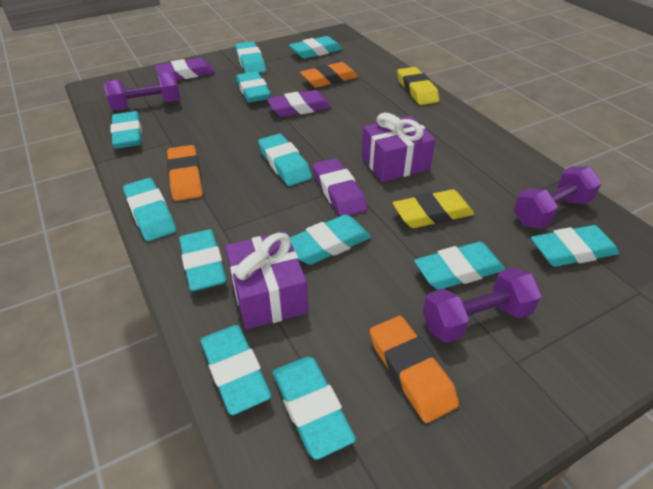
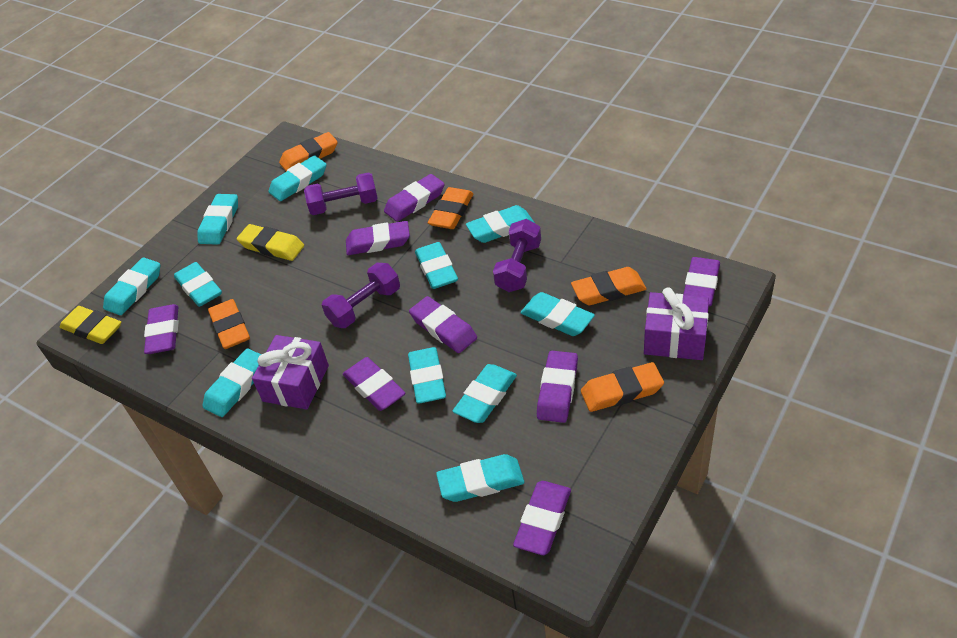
orange eraser: 3 -> 5
purple eraser: 3 -> 8
turquoise eraser: 12 -> 11

